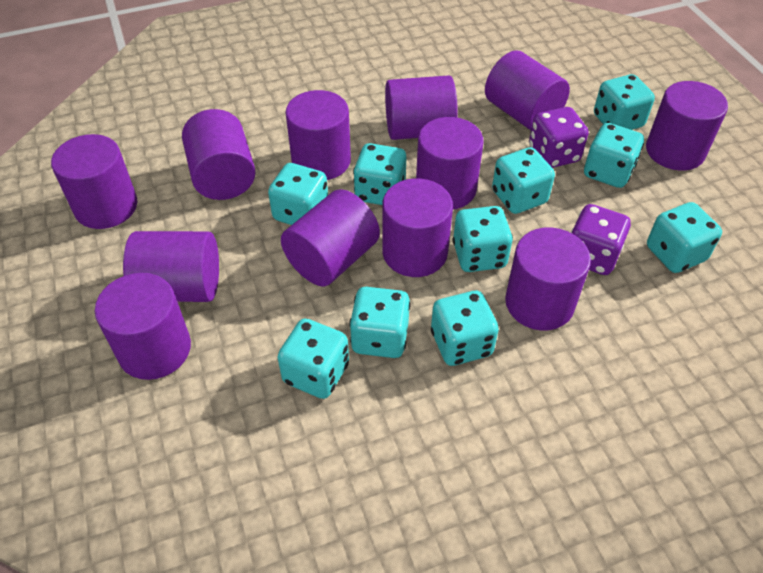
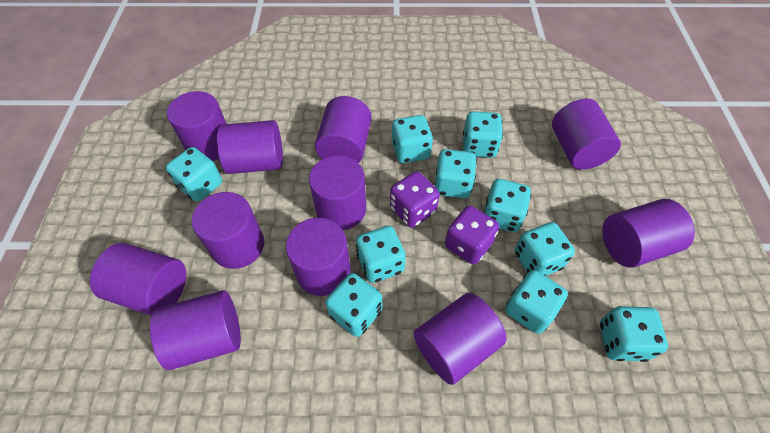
purple cylinder: 12 -> 11

